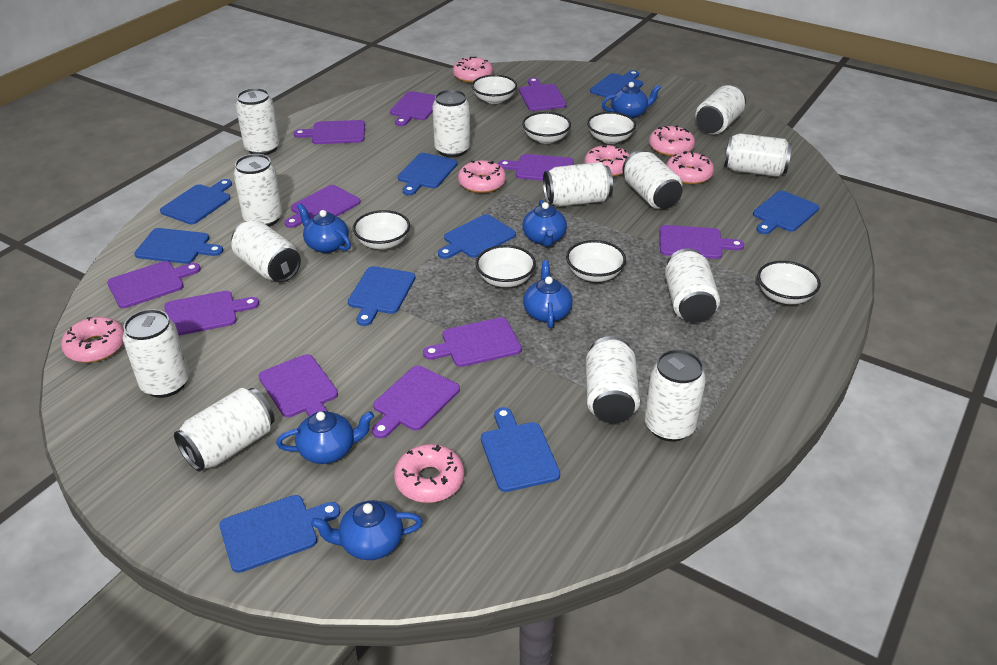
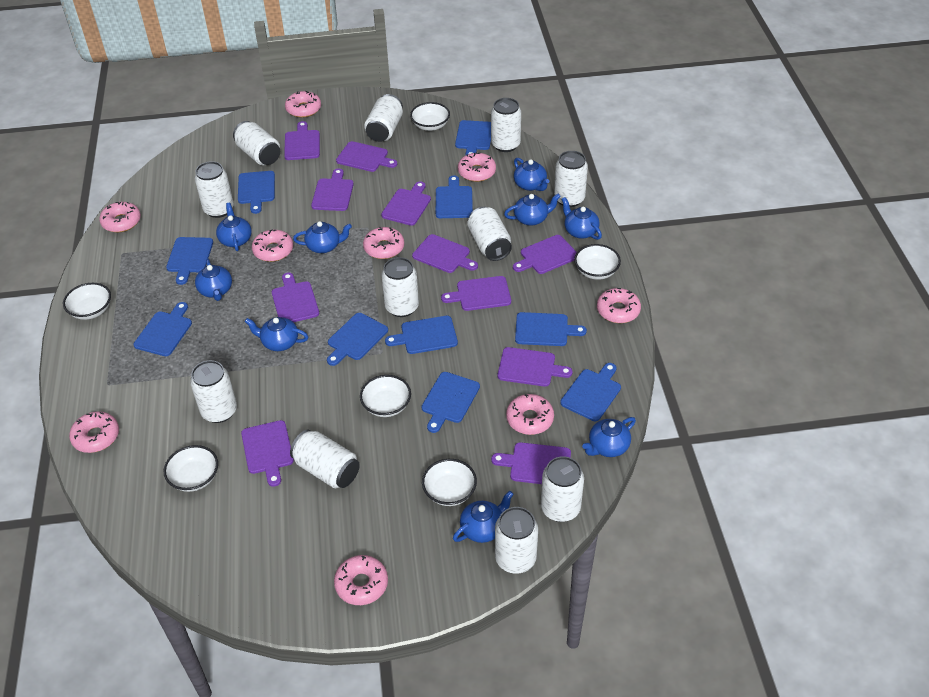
blue cutting board: 9 -> 10
blue teapot: 6 -> 9
pink donut: 7 -> 9
white bowl: 7 -> 6
white can: 13 -> 11

